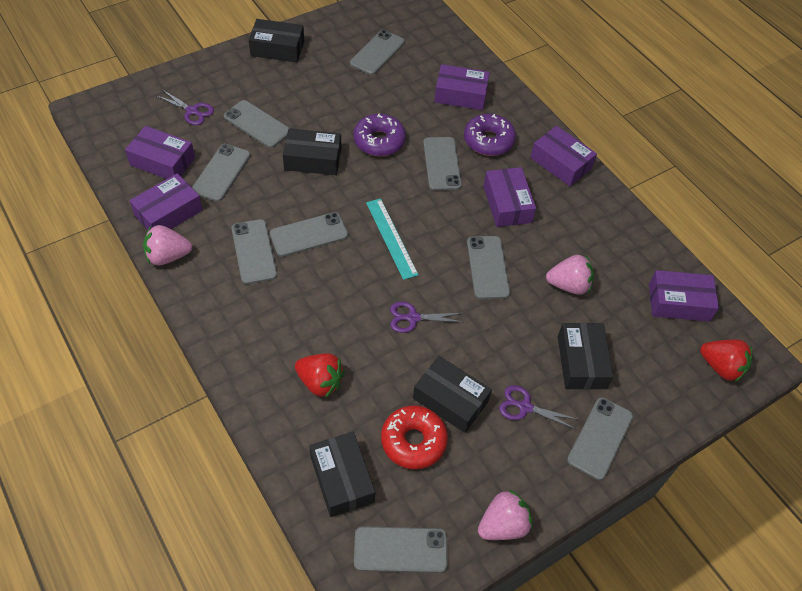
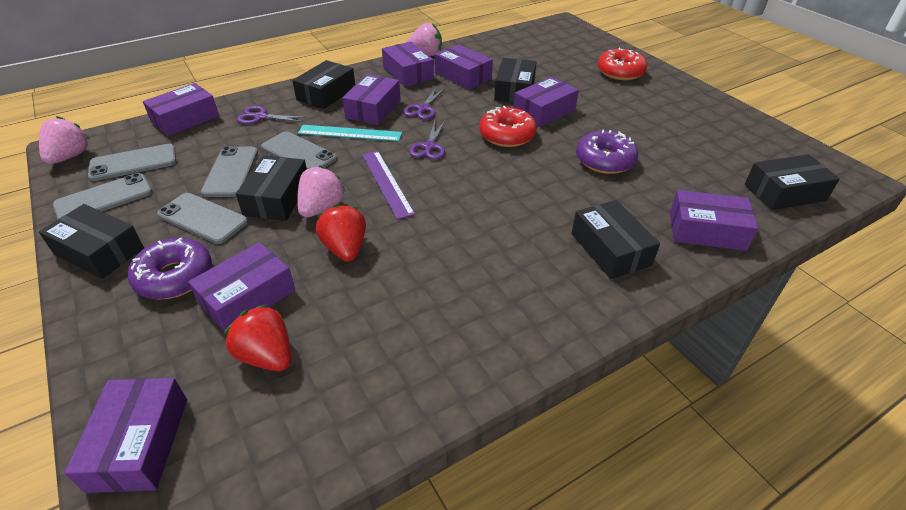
black box: 5 -> 6
grey phone: 9 -> 5
purple box: 6 -> 8
purple ruler: 0 -> 1
red donut: 1 -> 2

